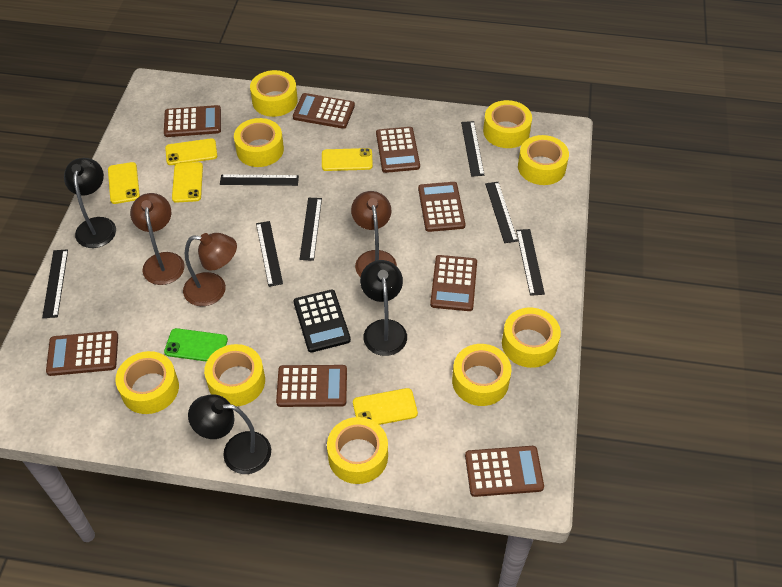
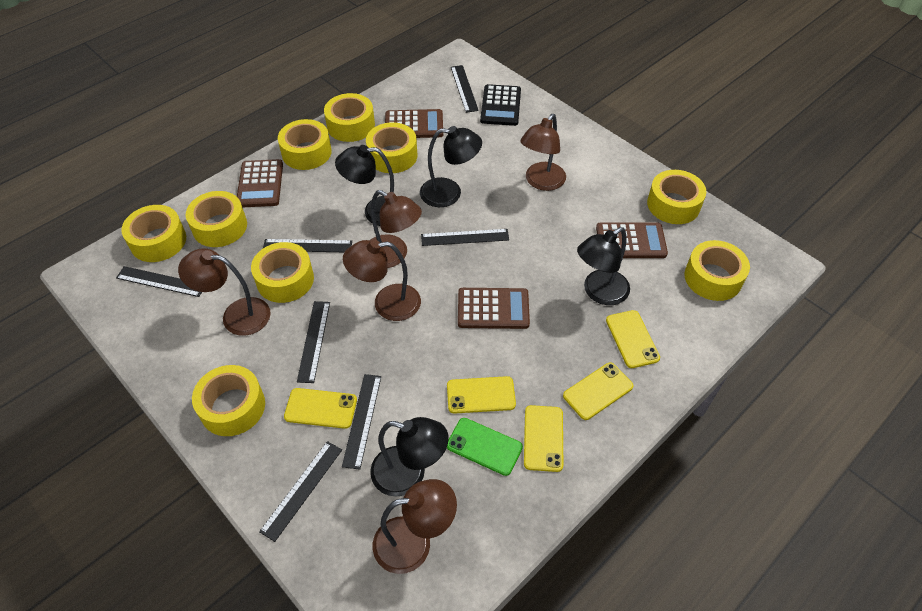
black lamp: 3 -> 4
brown calculator: 8 -> 4
brown lamp: 3 -> 5

